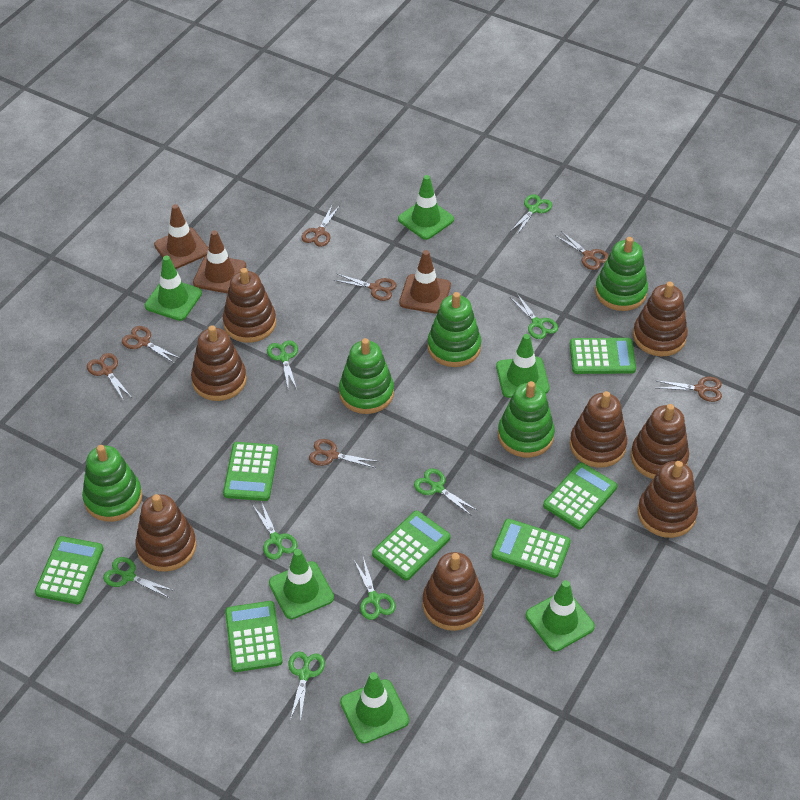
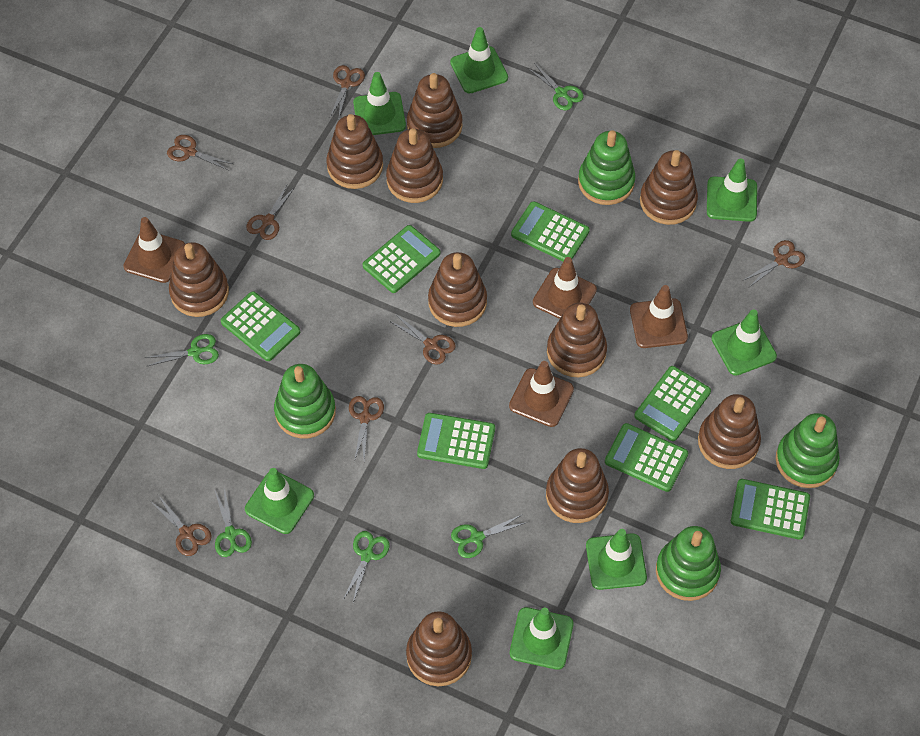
brown stacking toy: 8 -> 10
brown traffic cone: 3 -> 4
green scissors: 8 -> 5
green stacking toy: 5 -> 4
green traffic cone: 6 -> 7

